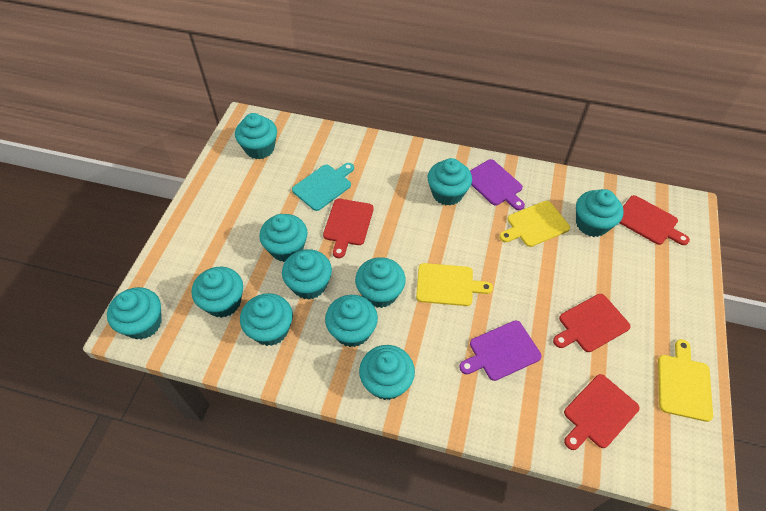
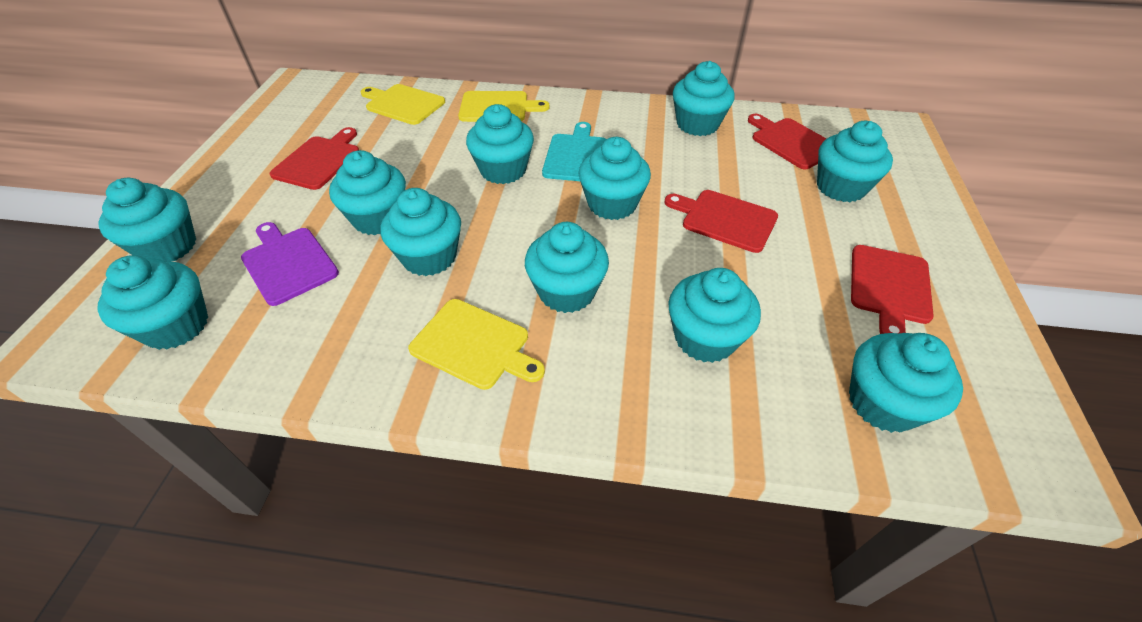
purple cutting board: 2 -> 1

